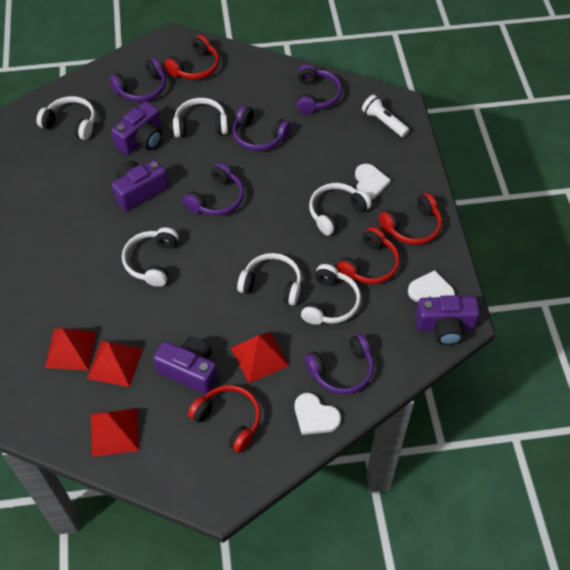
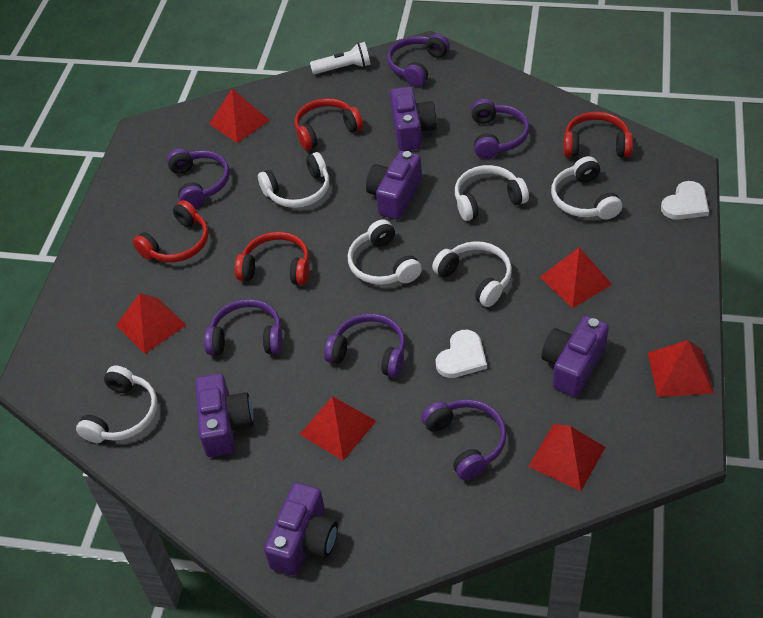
purple camera: 4 -> 5
purple headphones: 5 -> 6
red pyramid: 4 -> 6
white heart: 3 -> 2

